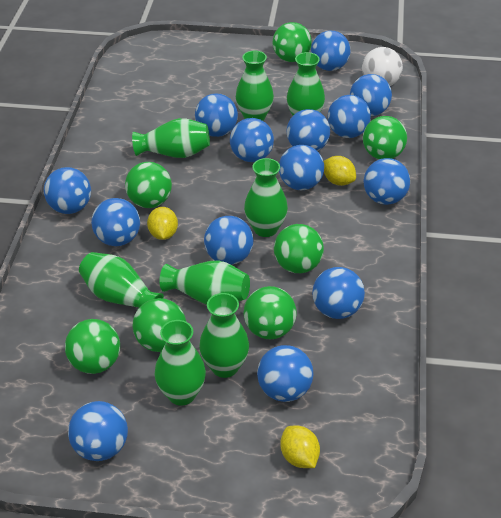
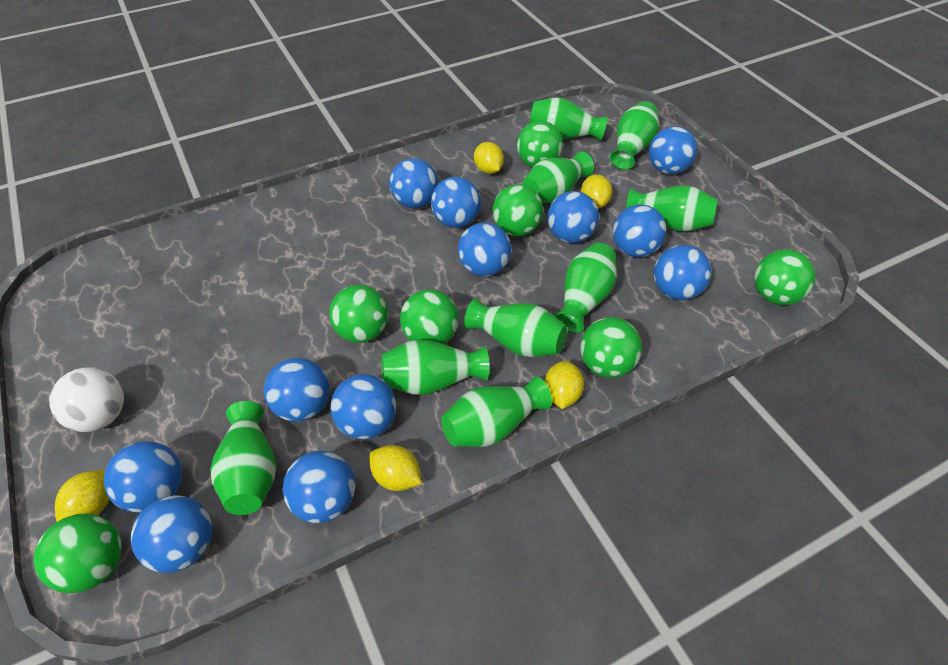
blue ball: 14 -> 12
green vase: 8 -> 9
yellow lemon: 3 -> 5

